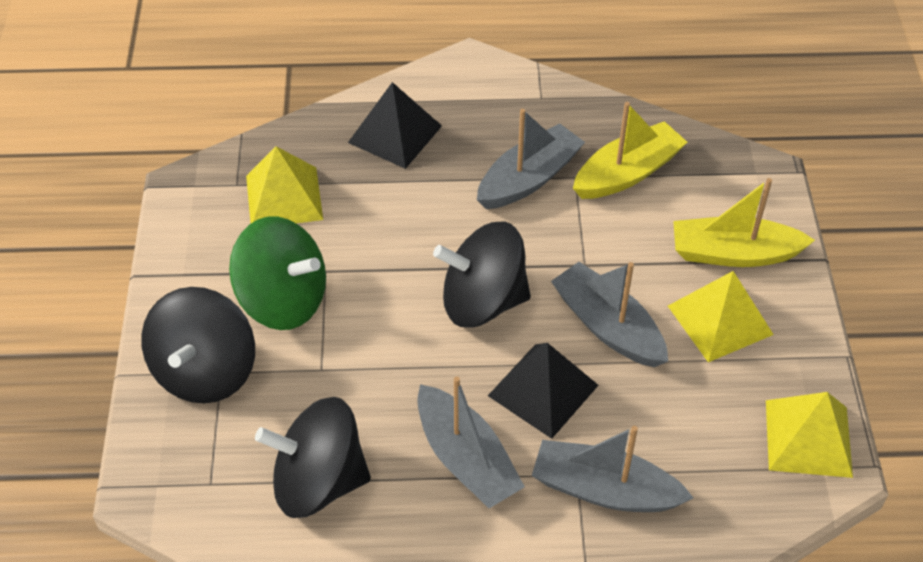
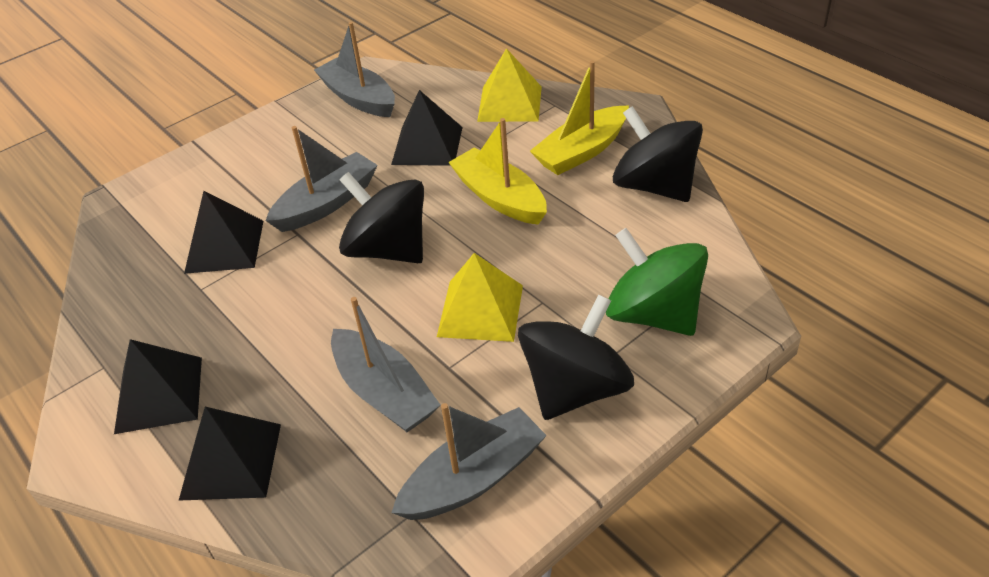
black pyramid: 2 -> 4
yellow pyramid: 3 -> 2

